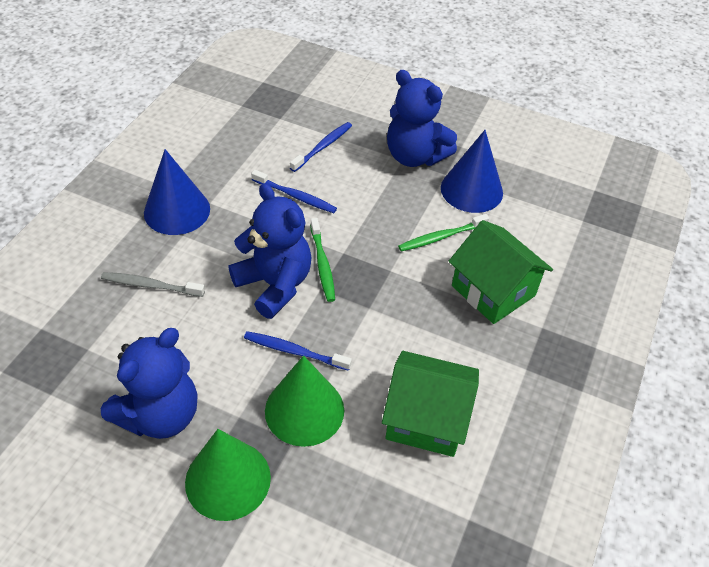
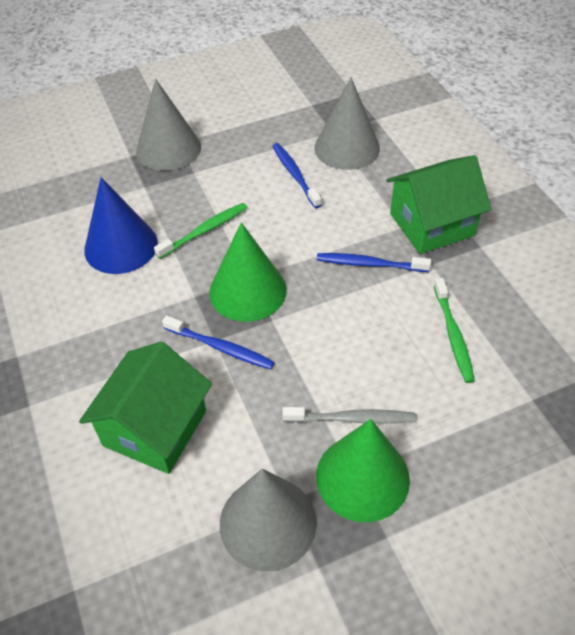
blue cone: 2 -> 1
blue teddy bear: 3 -> 0
grey cone: 0 -> 3

